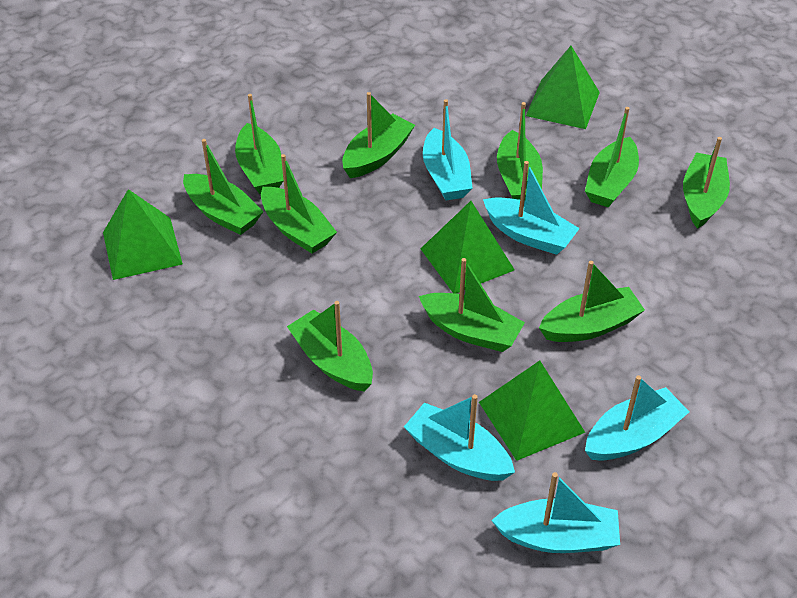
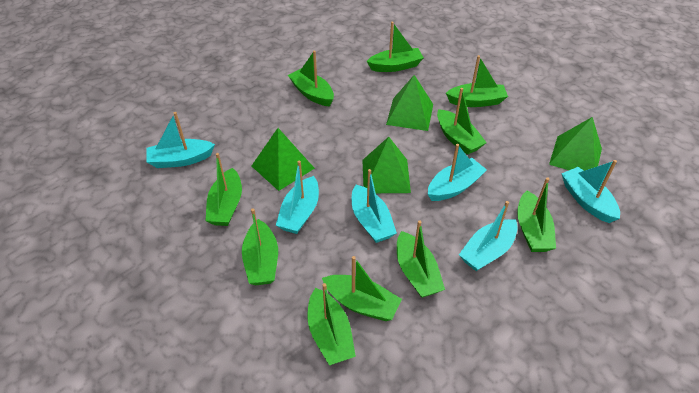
turquoise boat: 5 -> 6

